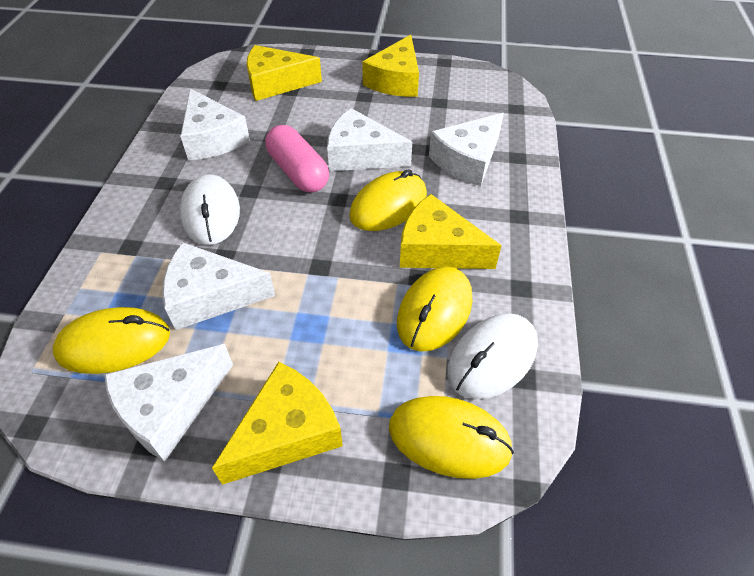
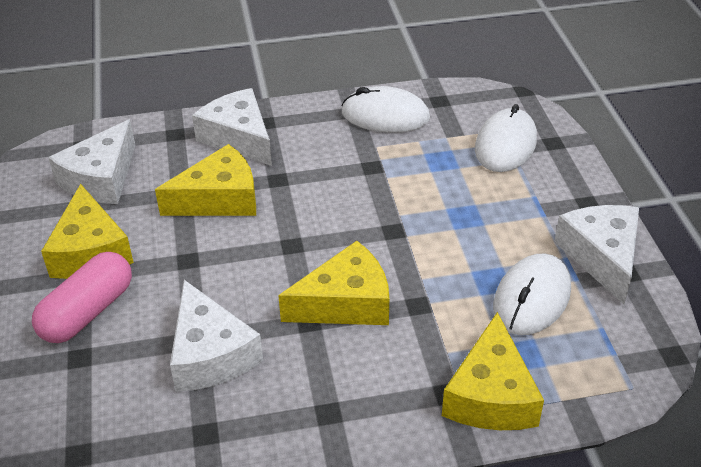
white cheese: 5 -> 4
white mouse: 2 -> 3
yellow mouse: 4 -> 0

